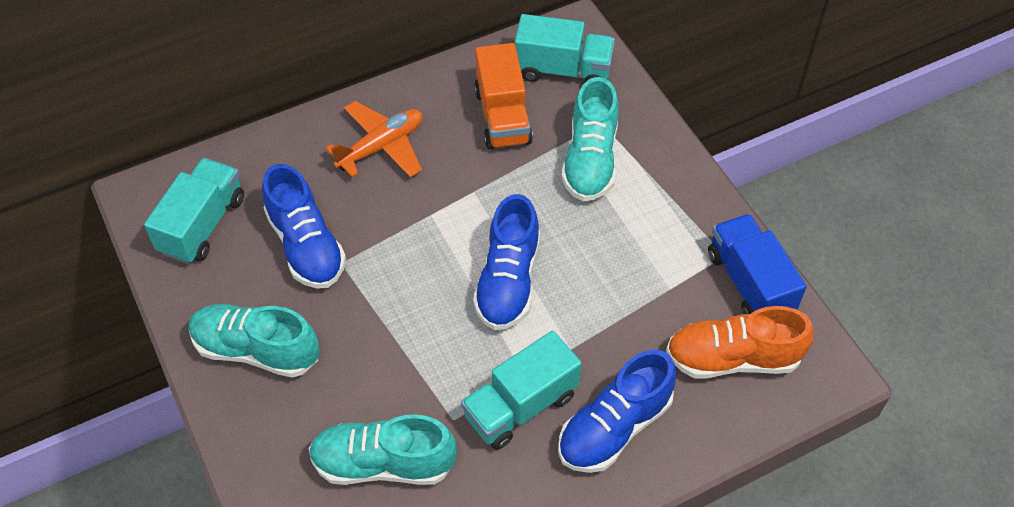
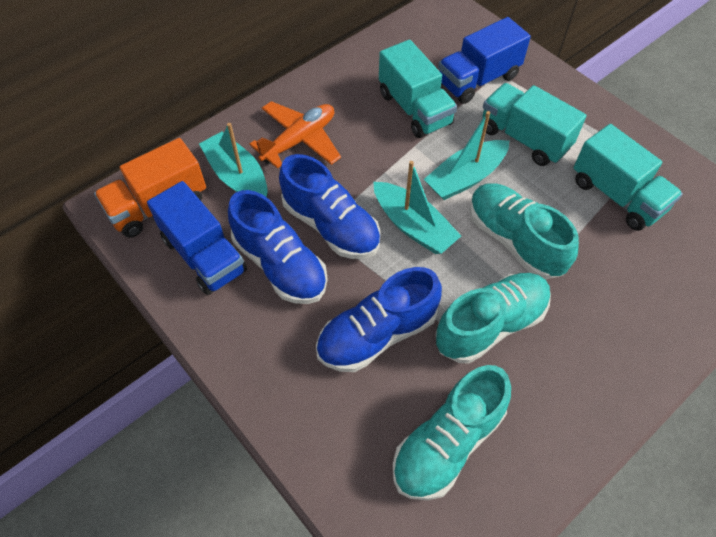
blue truck: 1 -> 2
orange shoe: 1 -> 0
turquoise boat: 0 -> 3

